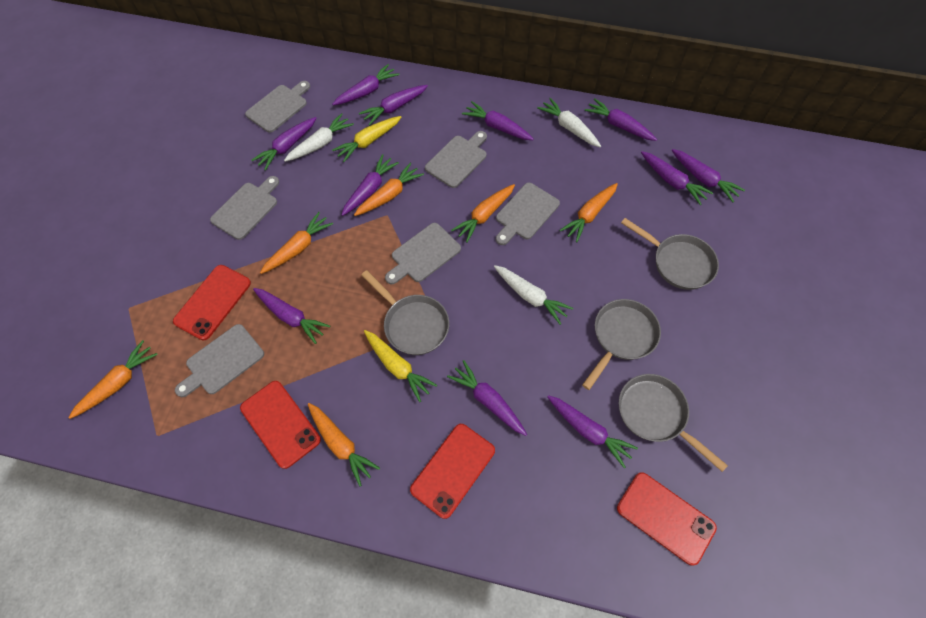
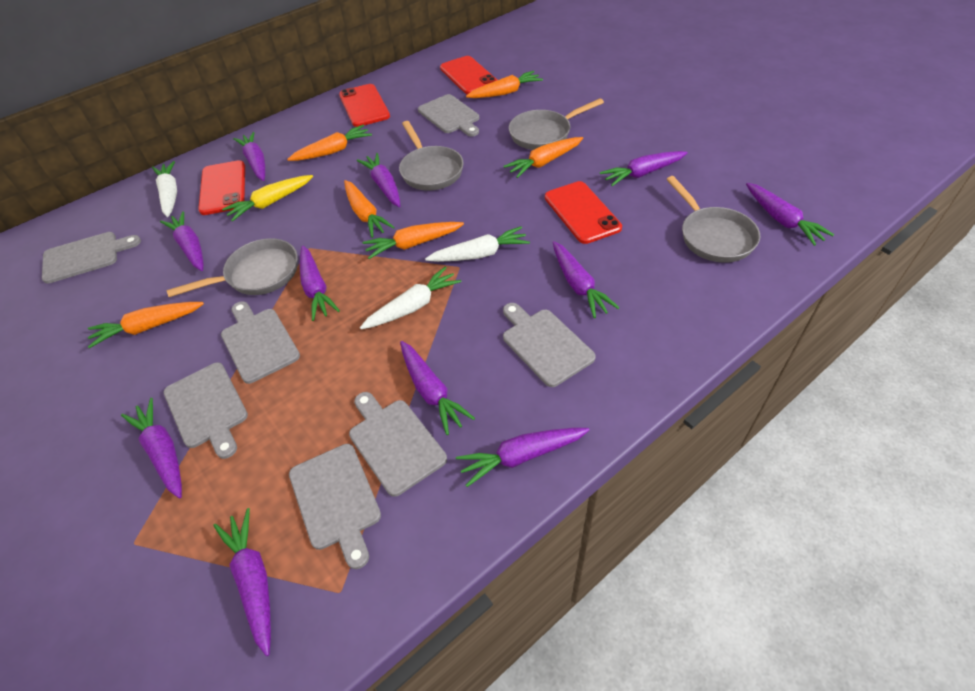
grey cutting board: 6 -> 7
yellow carrot: 2 -> 1

